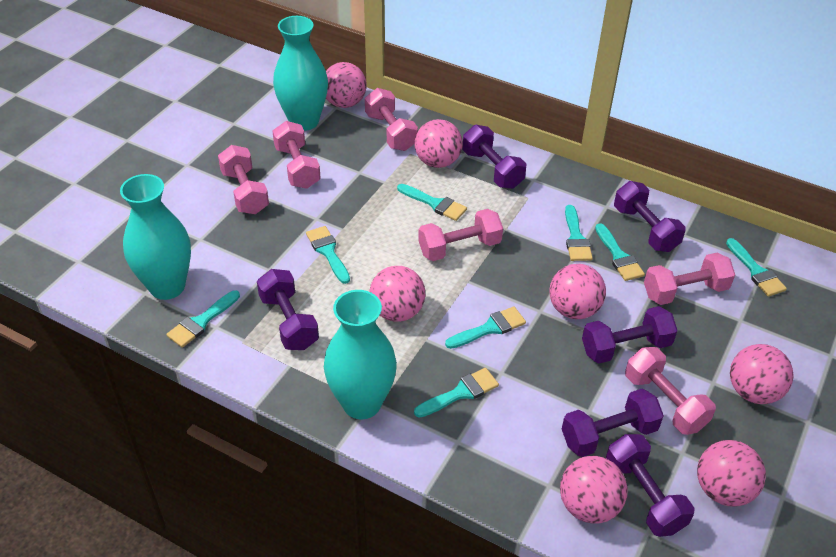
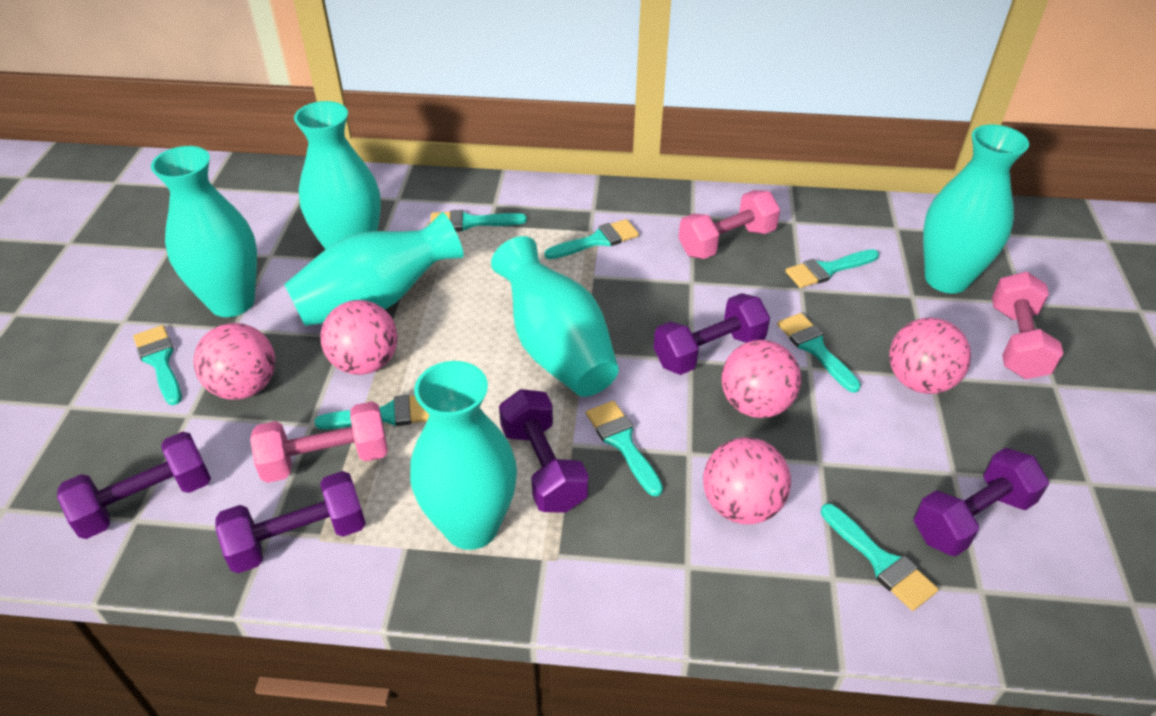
pink ball: 7 -> 5
pink dumbbell: 6 -> 3
purple dumbbell: 6 -> 5
turquoise vase: 3 -> 6

